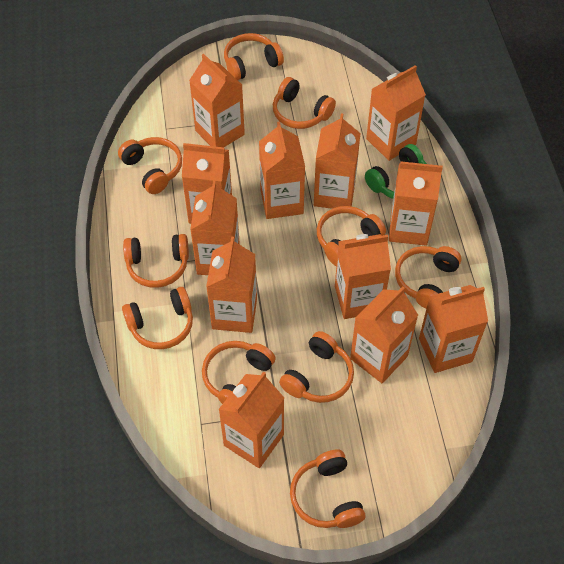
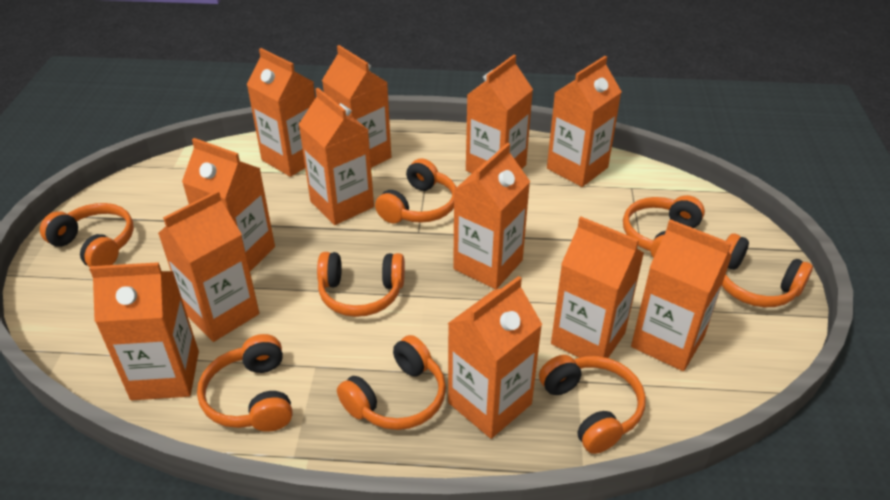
green headphones: 1 -> 0
orange headphones: 10 -> 8

